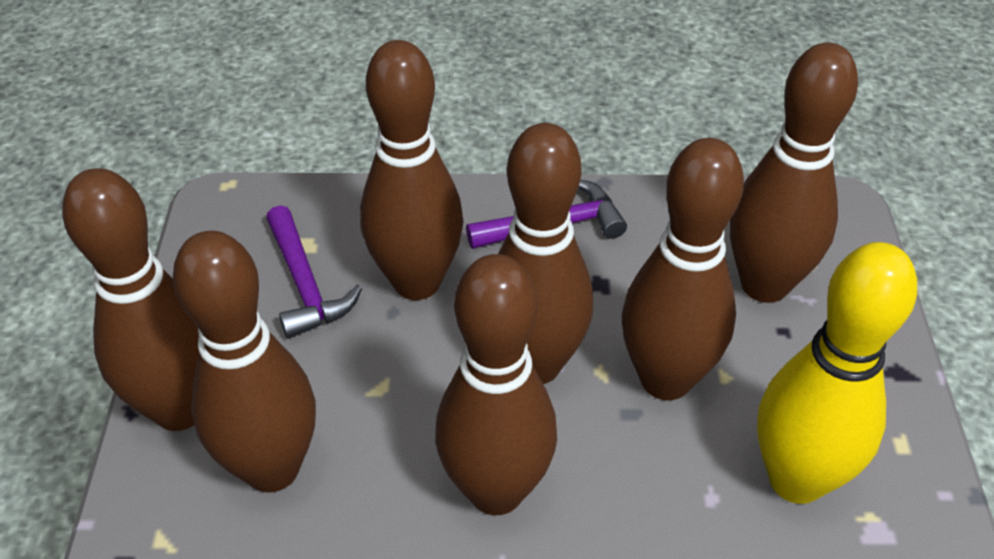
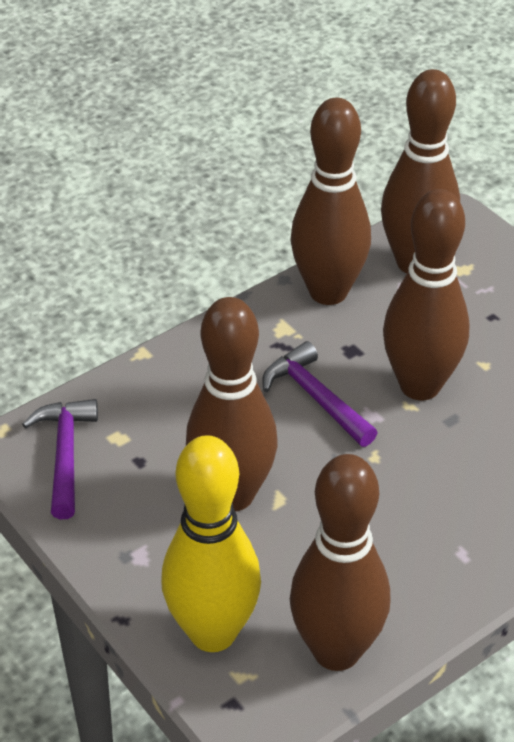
brown bowling pin: 7 -> 5

